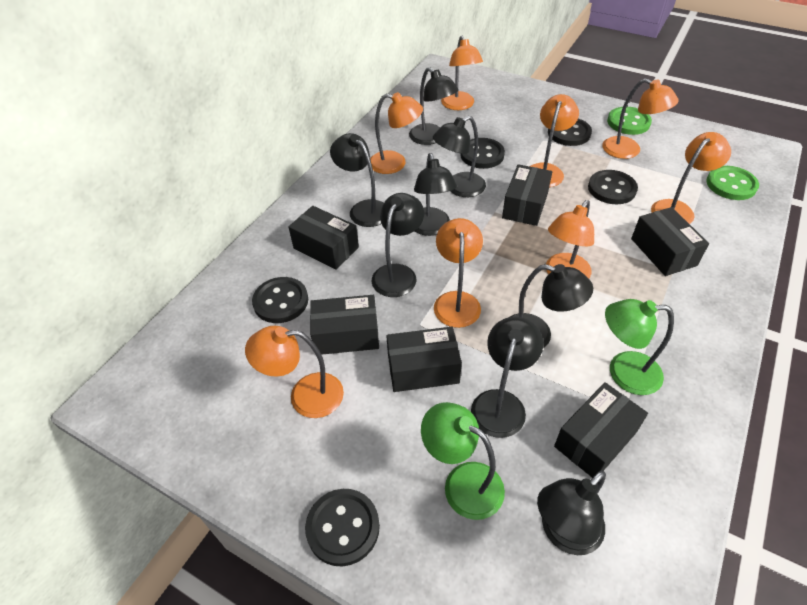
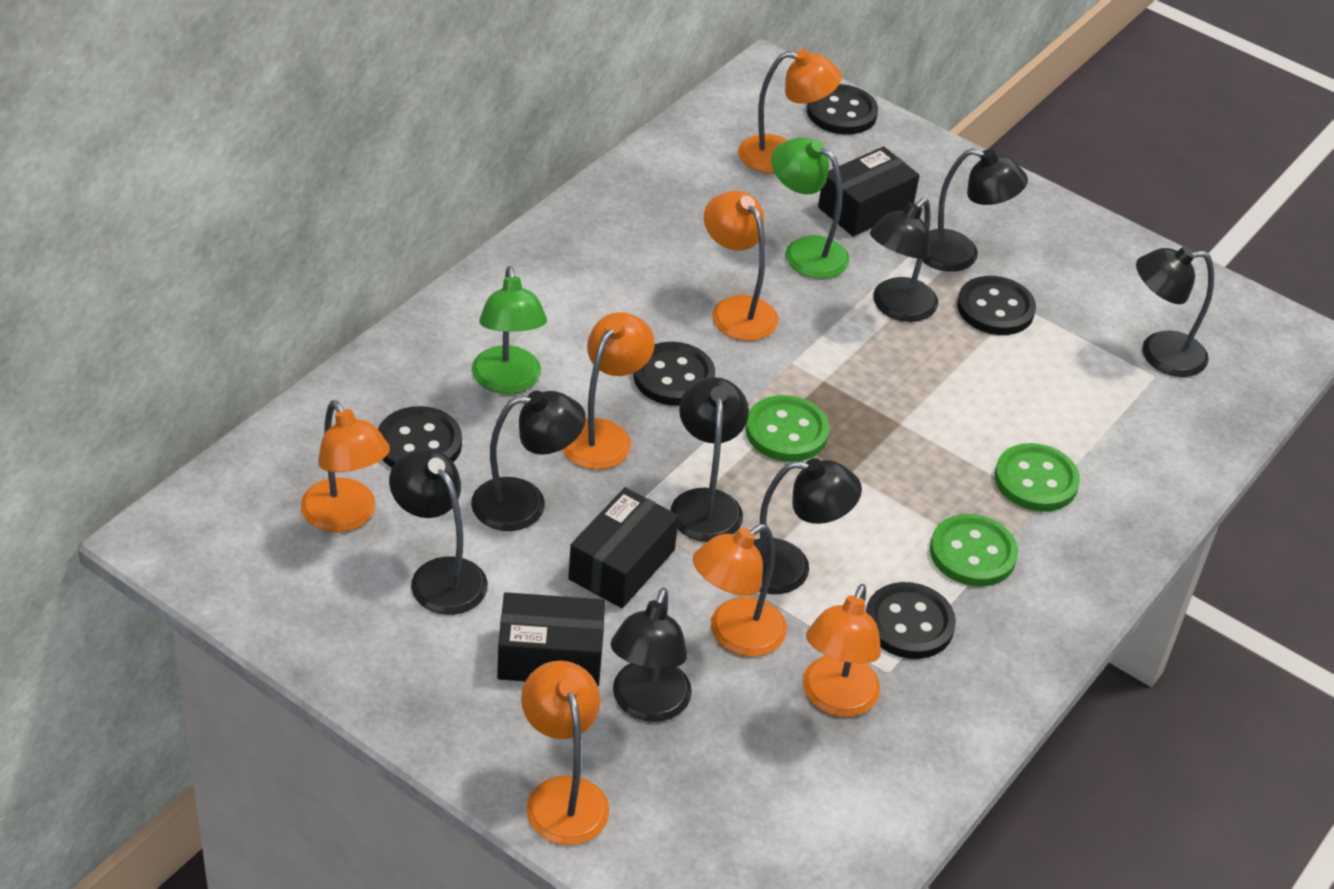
black box: 6 -> 3
green button: 2 -> 3
orange lamp: 8 -> 7

